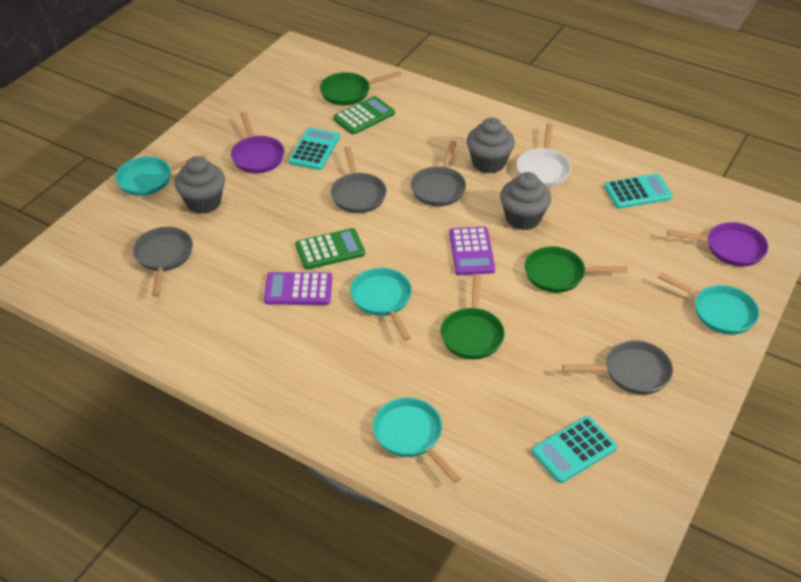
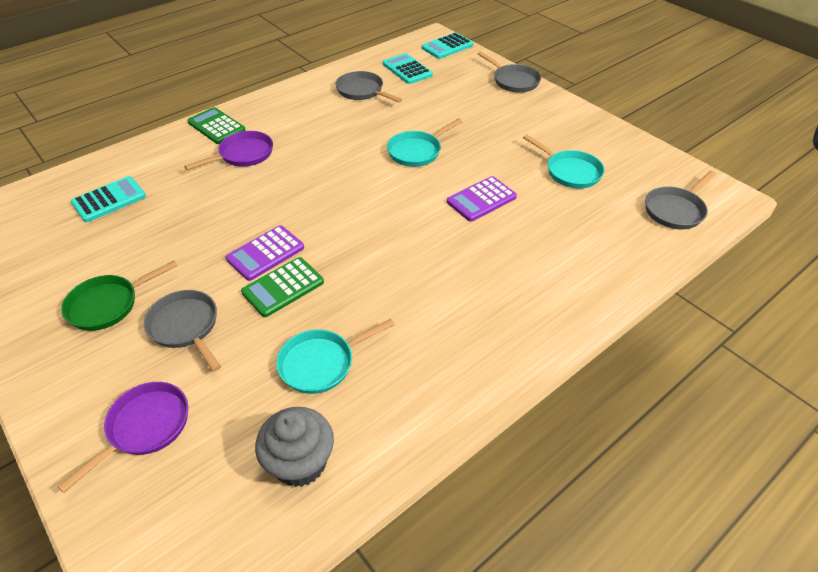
green pan: 3 -> 1
grey cupcake: 3 -> 1
turquoise pan: 4 -> 3
white pan: 1 -> 0

